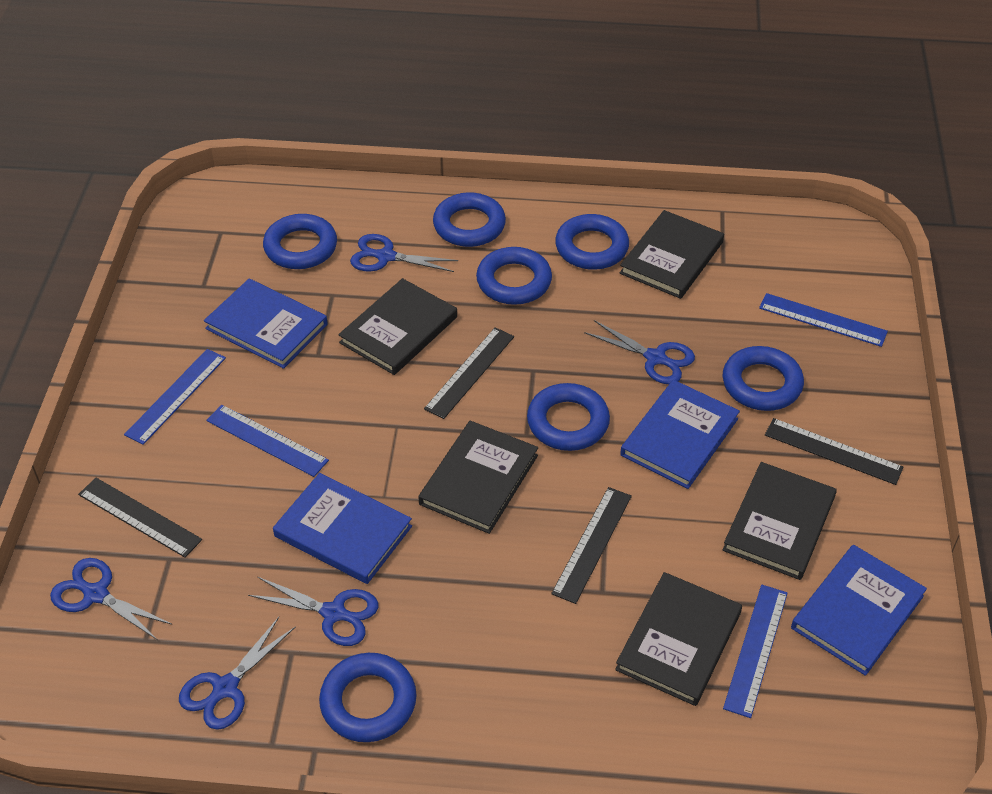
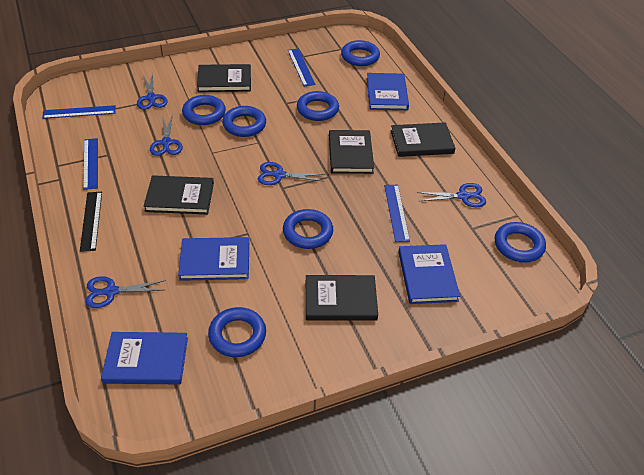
black ruler: 4 -> 1

